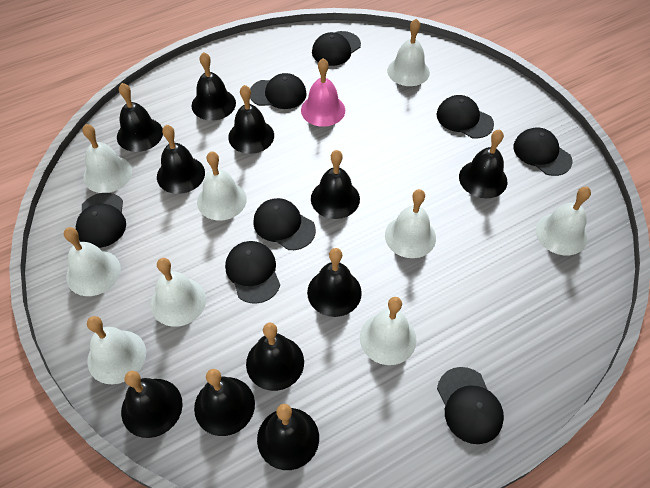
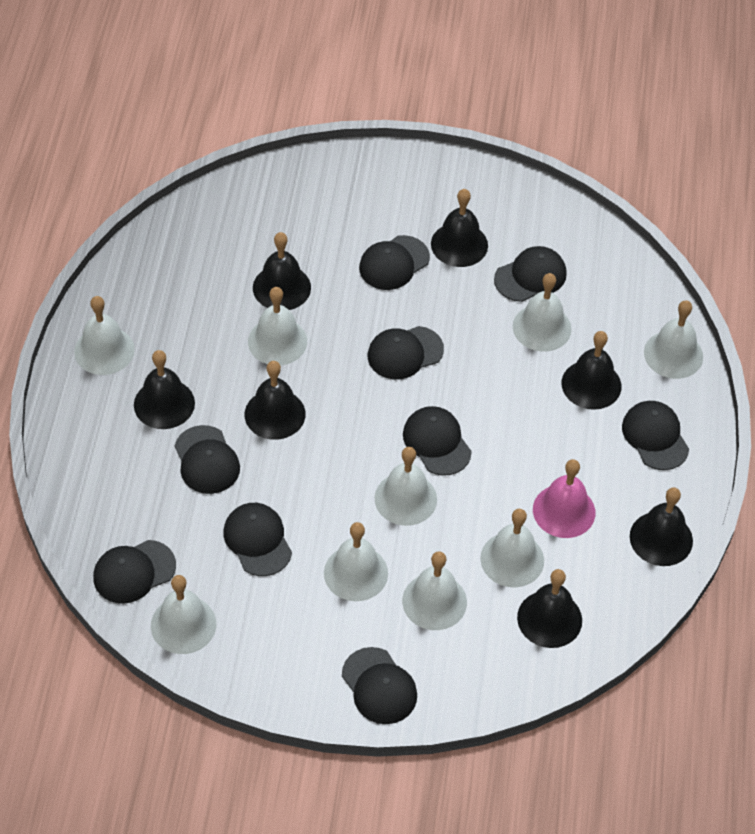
black bell: 11 -> 7
black cap: 8 -> 9

